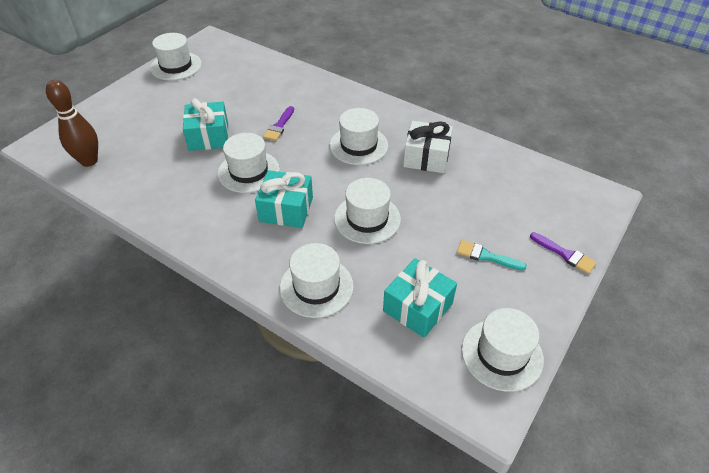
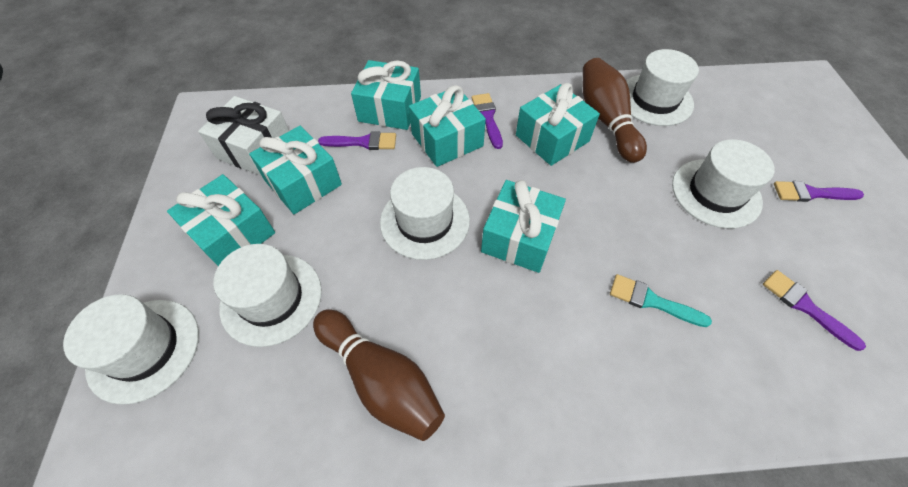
brown bowling pin: 1 -> 2
purple brush: 2 -> 4
turquoise gift: 3 -> 6
white hat: 6 -> 5

